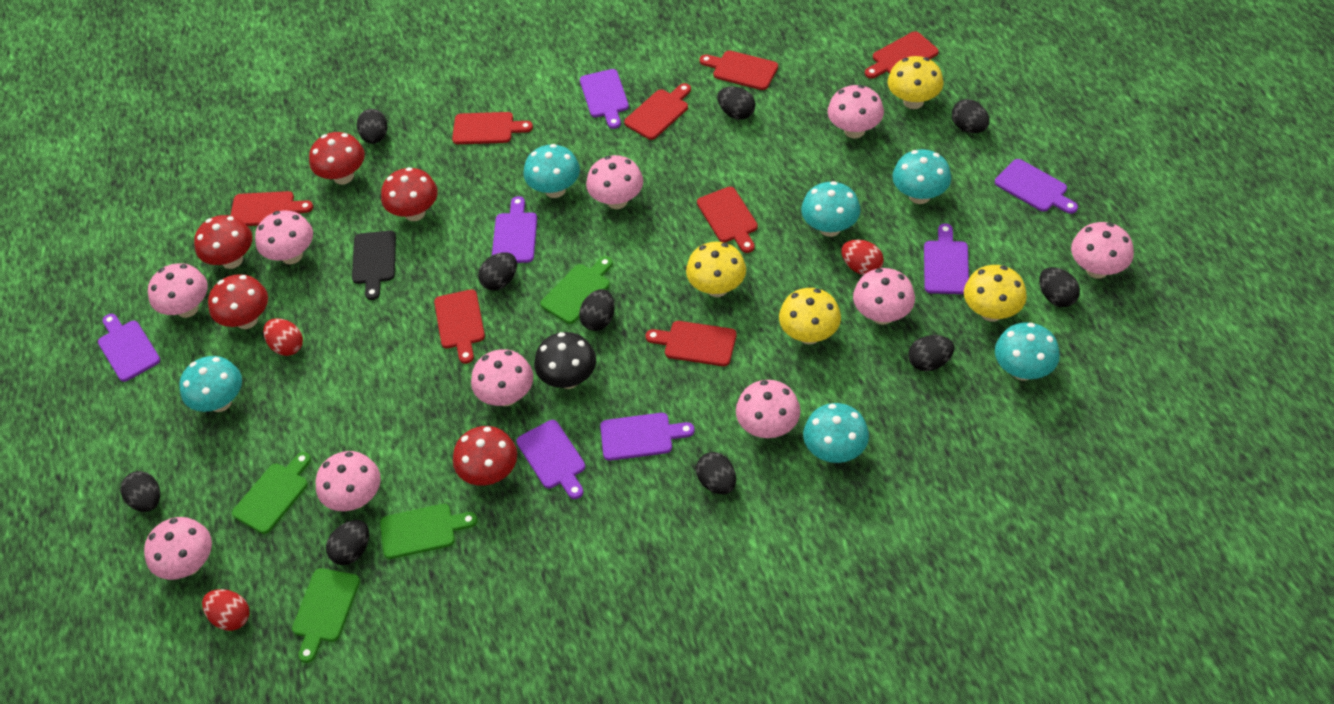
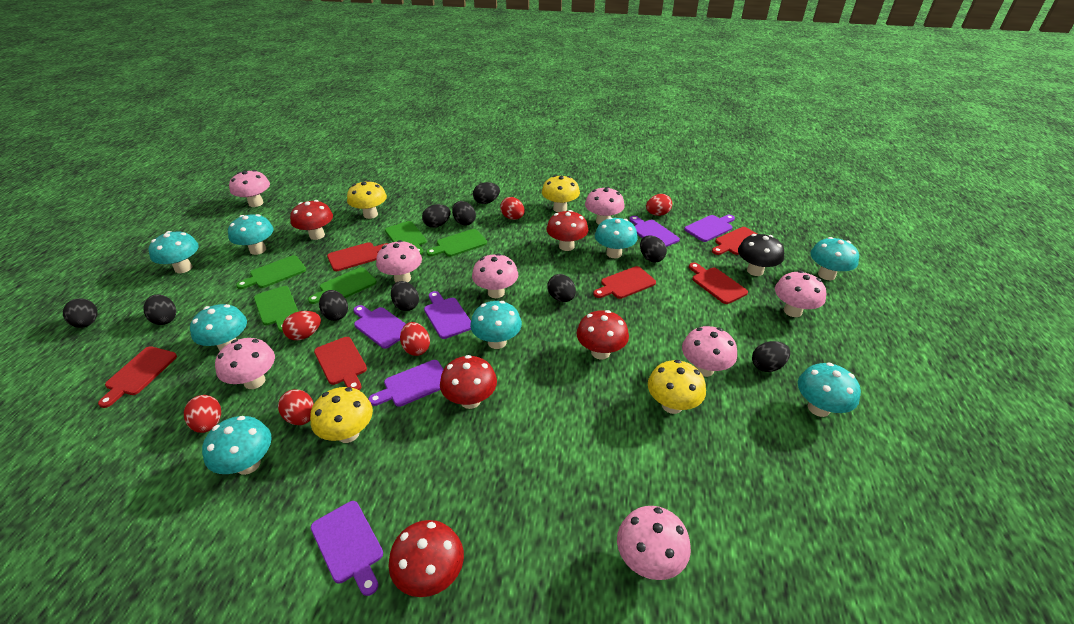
black cutting board: 1 -> 0
green cutting board: 4 -> 5
pink mushroom: 10 -> 8
purple cutting board: 7 -> 6
red cutting board: 8 -> 6
red egg: 3 -> 6
turquoise mushroom: 6 -> 8

